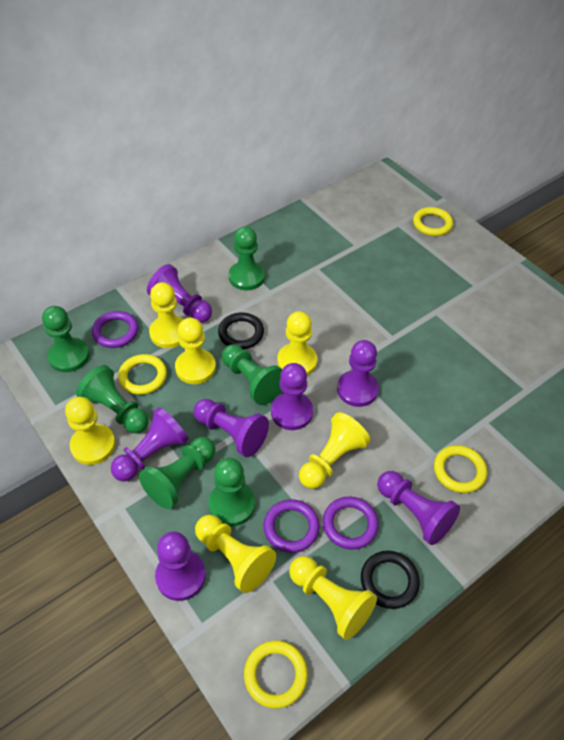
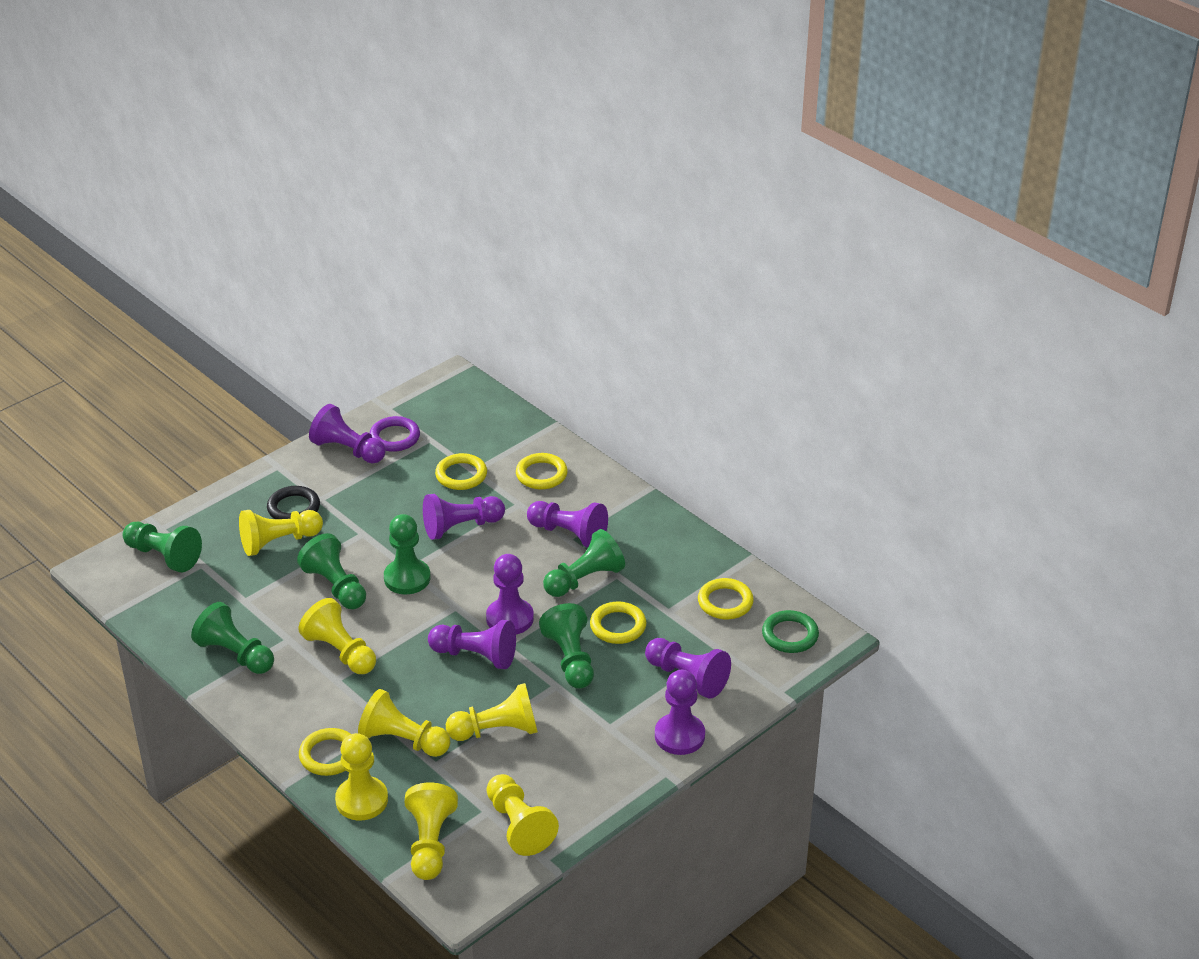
black ring: 2 -> 1
green ring: 0 -> 1
purple ring: 3 -> 1
yellow ring: 4 -> 5

